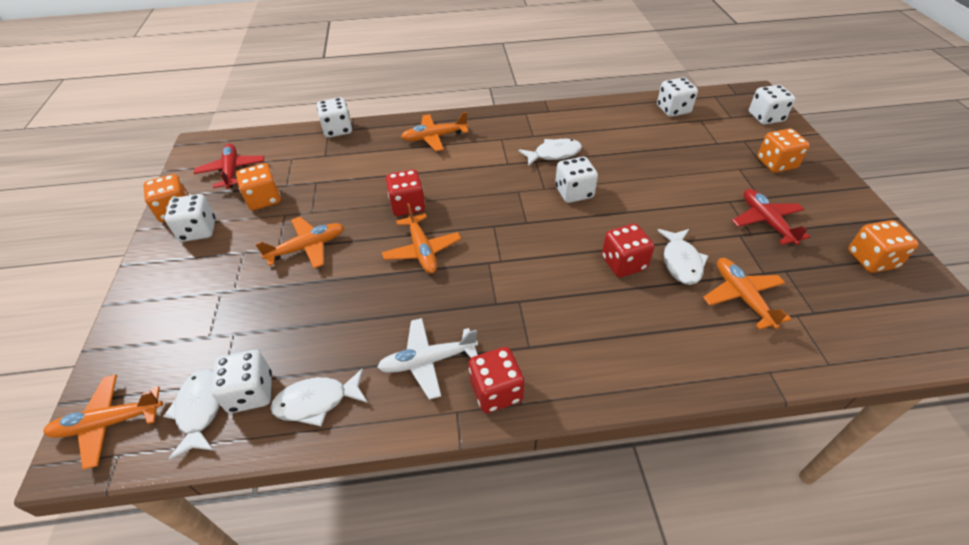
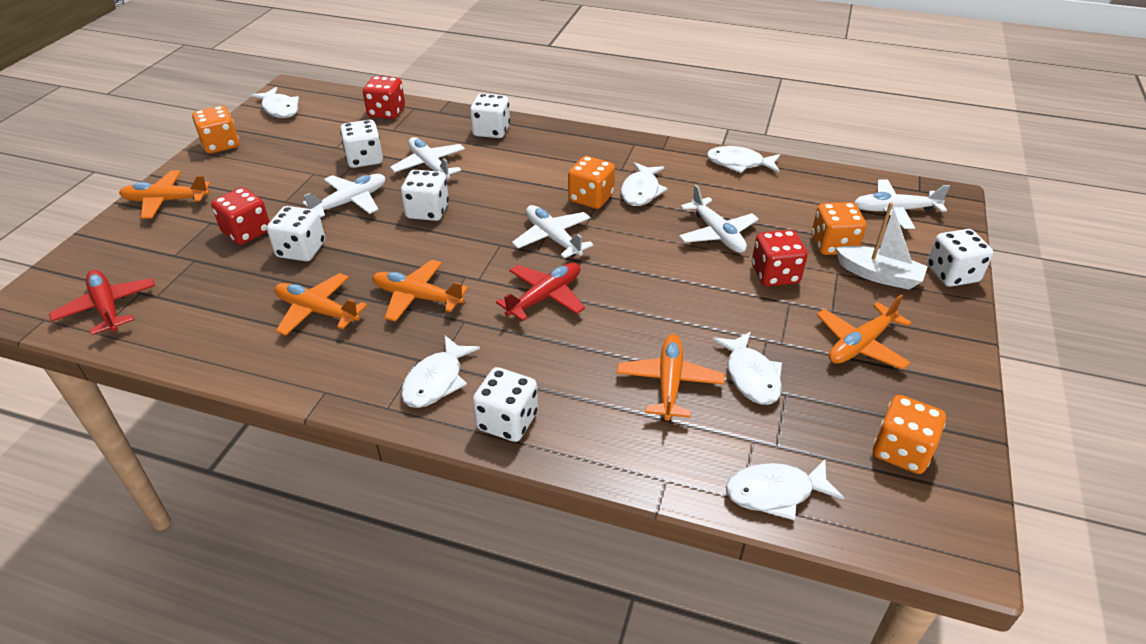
white boat: 0 -> 1
white fish: 4 -> 6
white plane: 1 -> 5

